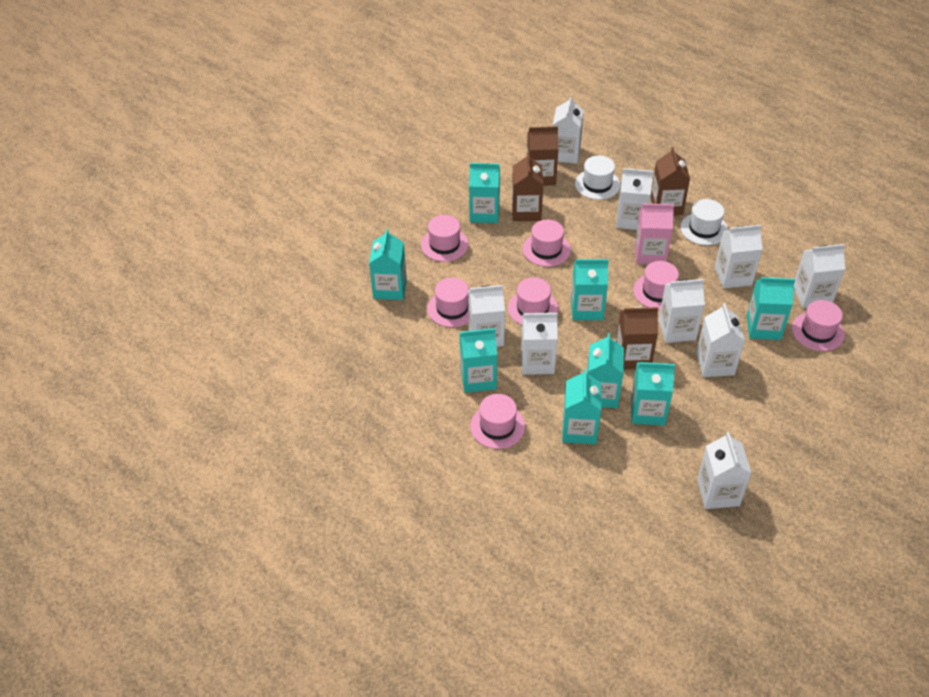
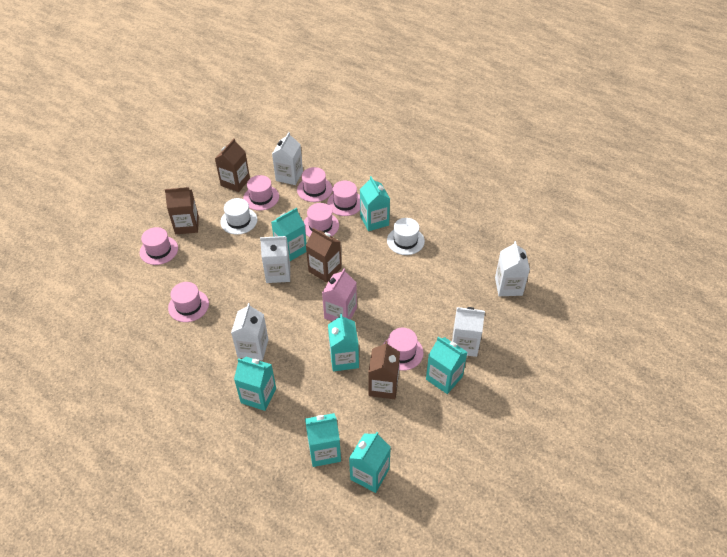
turquoise carton: 8 -> 7
white carton: 9 -> 5

